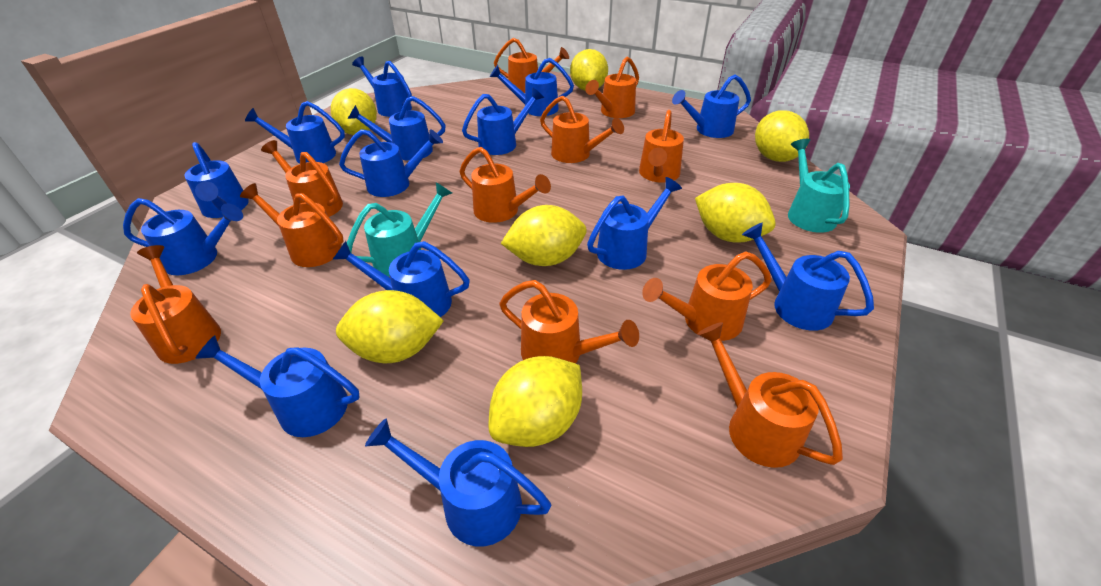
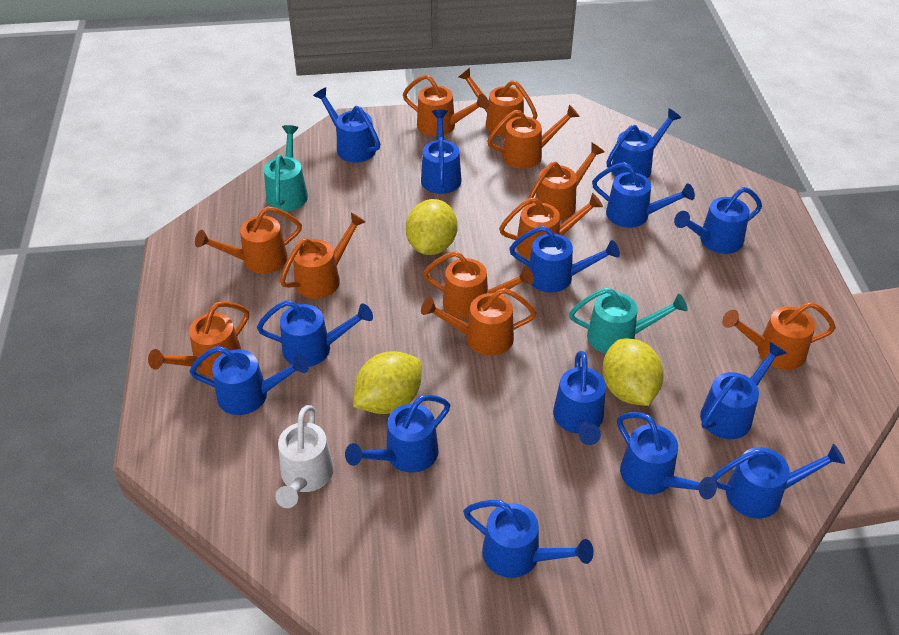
white watering can: 0 -> 1
yellow lemon: 7 -> 3

